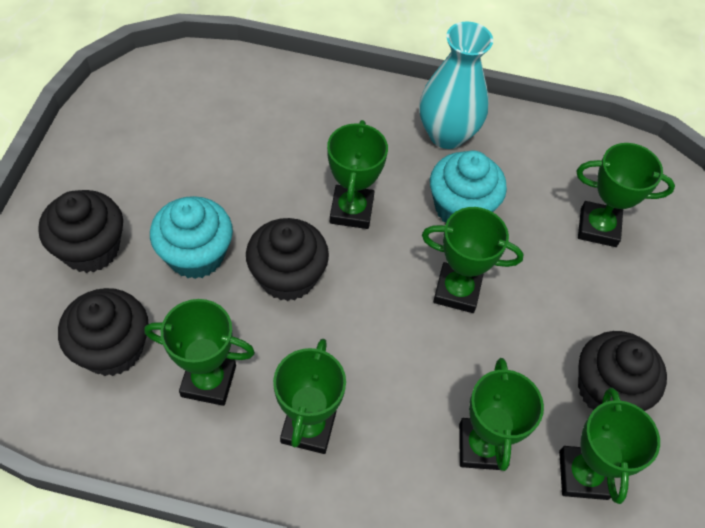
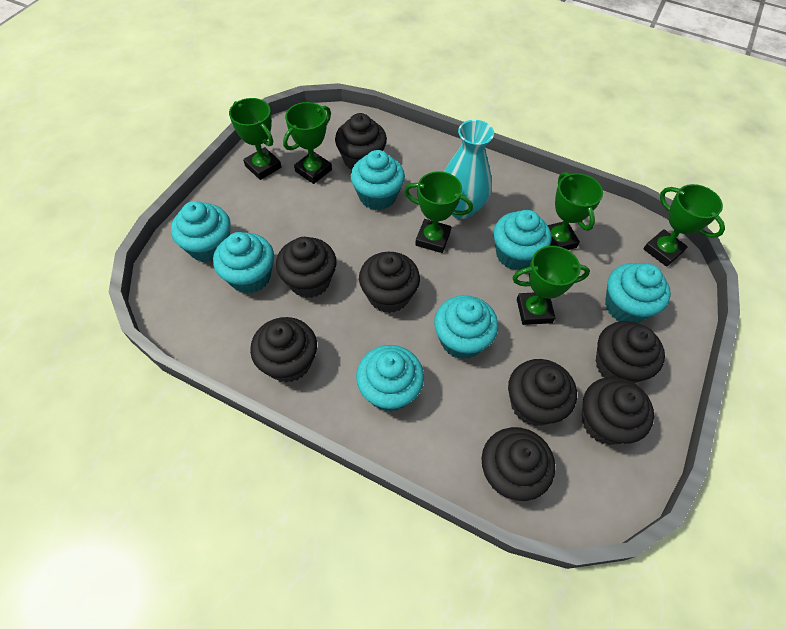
black cupcake: 4 -> 8
green trophy: 7 -> 6
turquoise cupcake: 2 -> 7

